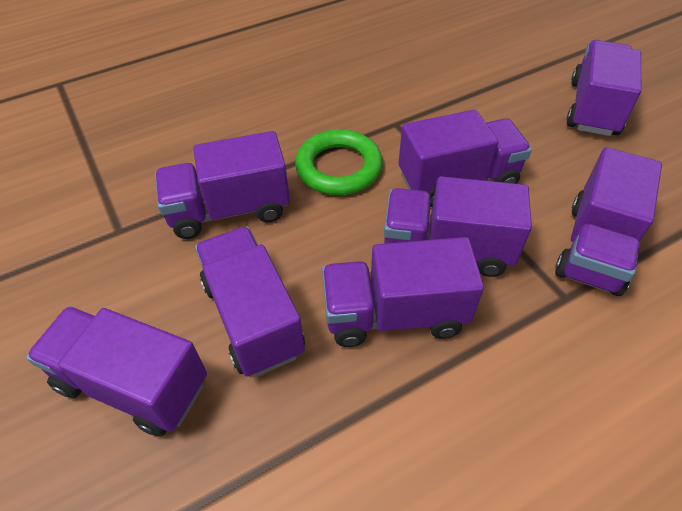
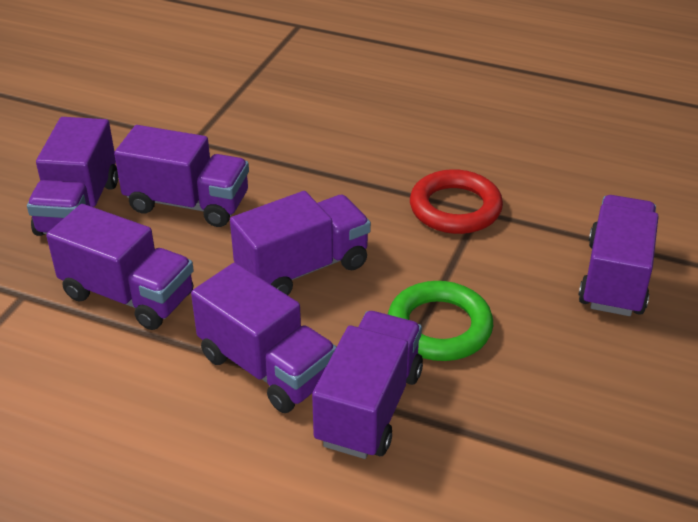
purple truck: 8 -> 7
red ring: 0 -> 1

